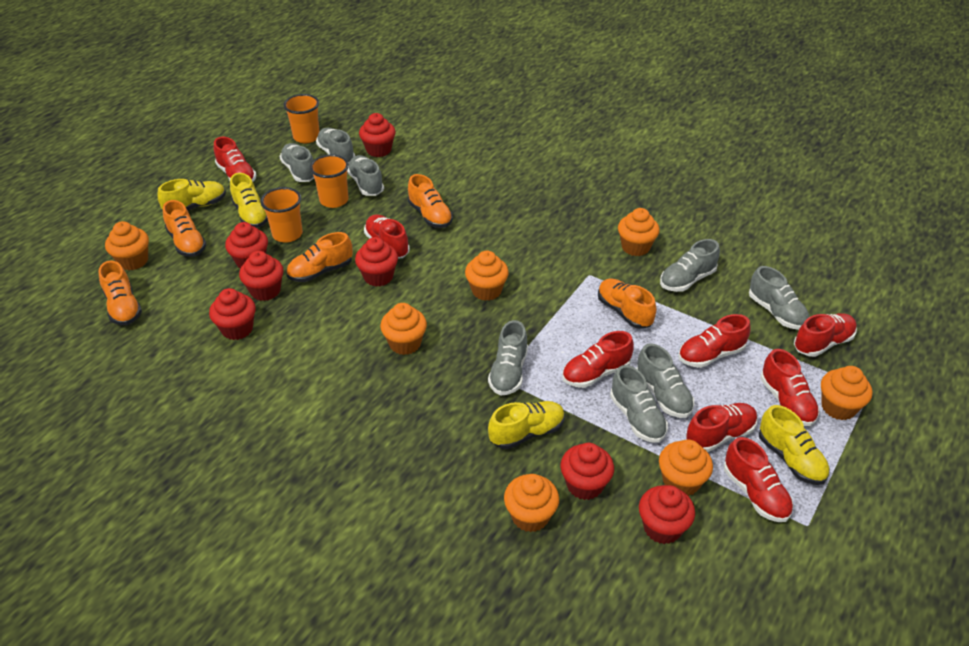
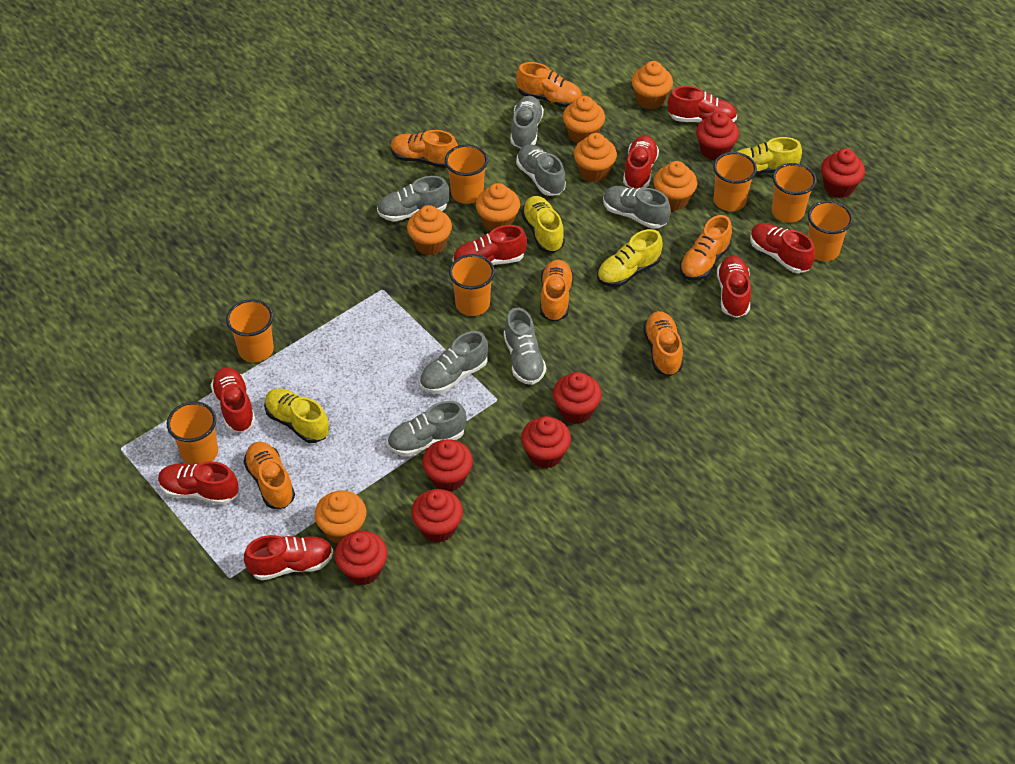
grey shoe: 8 -> 7
orange cup: 3 -> 7
orange shoe: 5 -> 6

